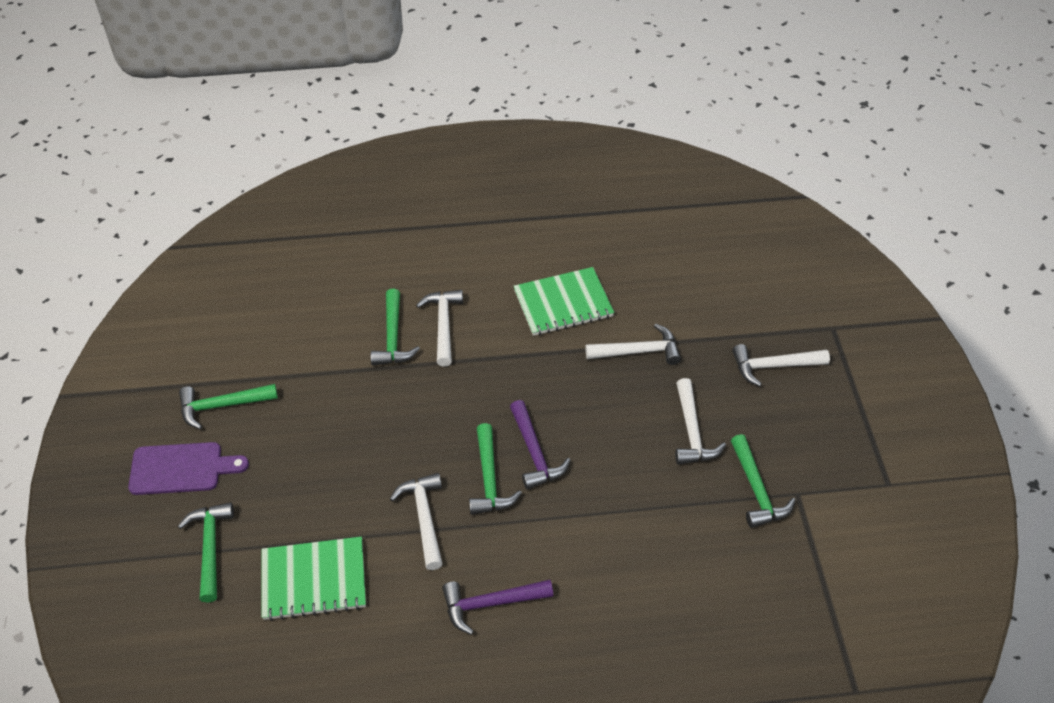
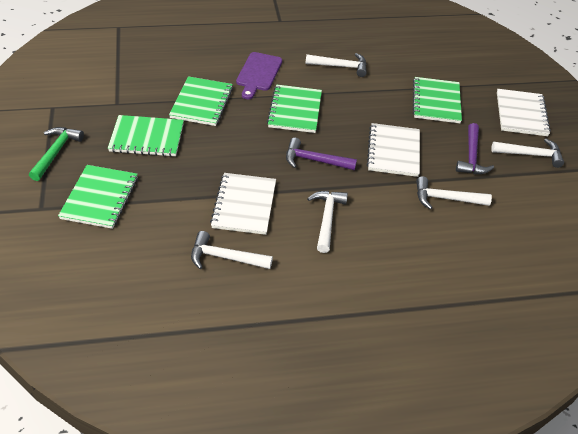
green hammer: 5 -> 1
green notebook: 2 -> 5
white notebook: 0 -> 3

